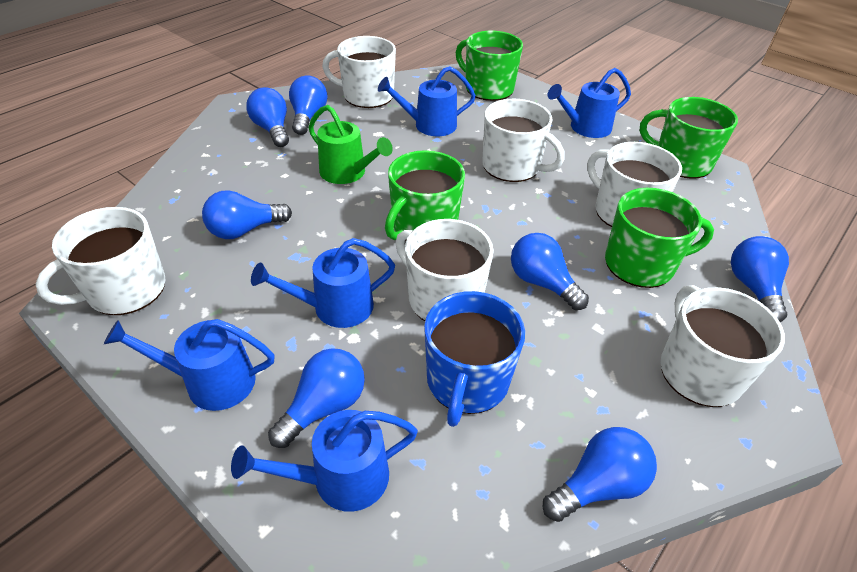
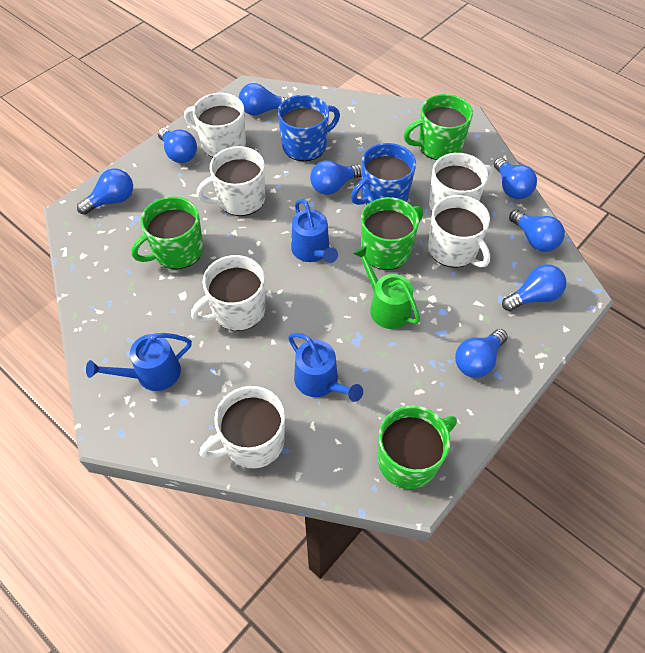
blue light bulb: 7 -> 8
blue mug: 1 -> 2
blue watering can: 5 -> 3

